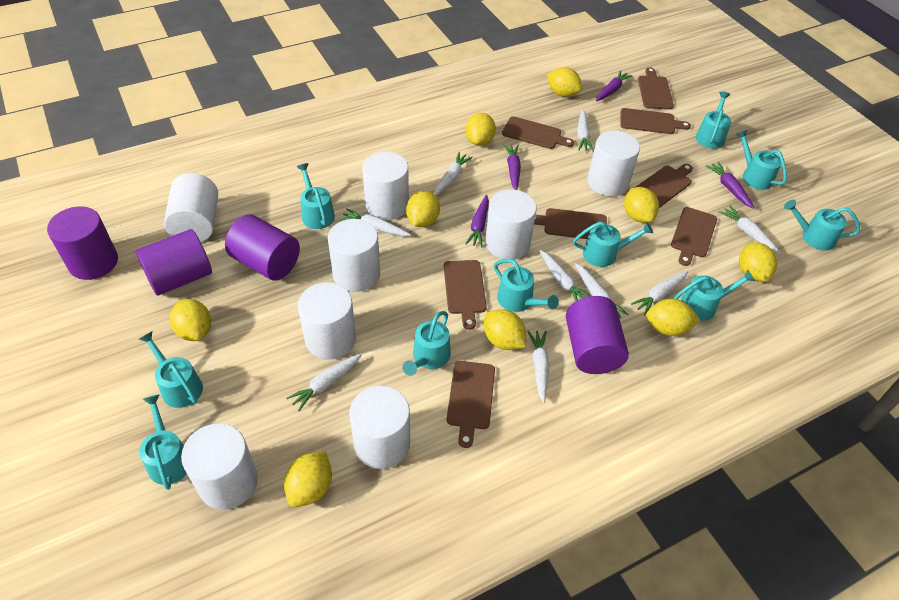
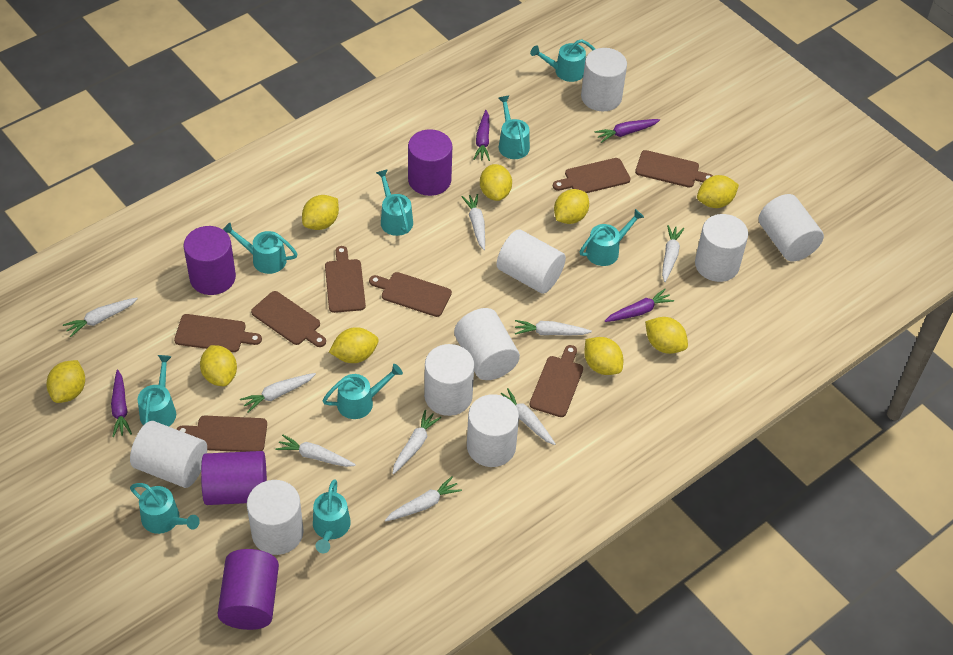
turquoise watering can: 10 -> 9
white cylinder: 8 -> 9

